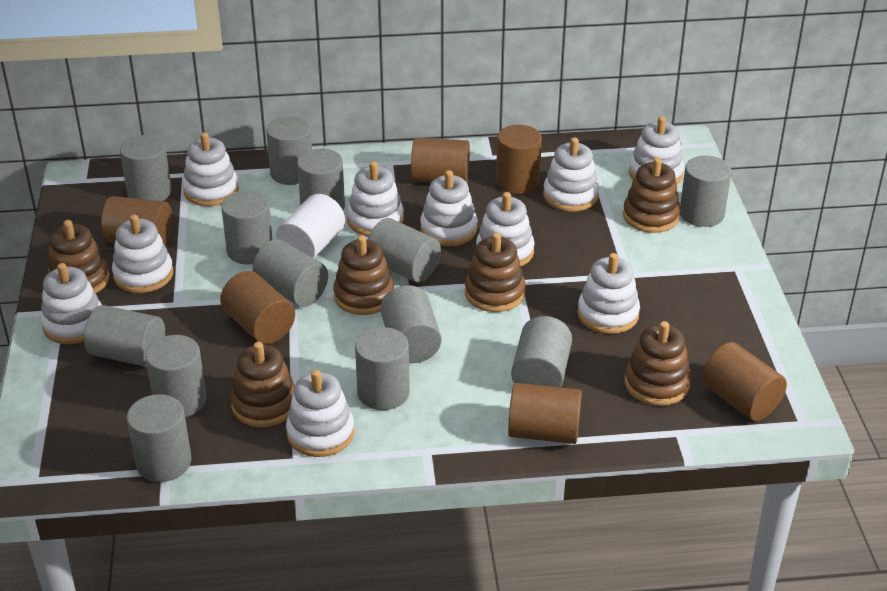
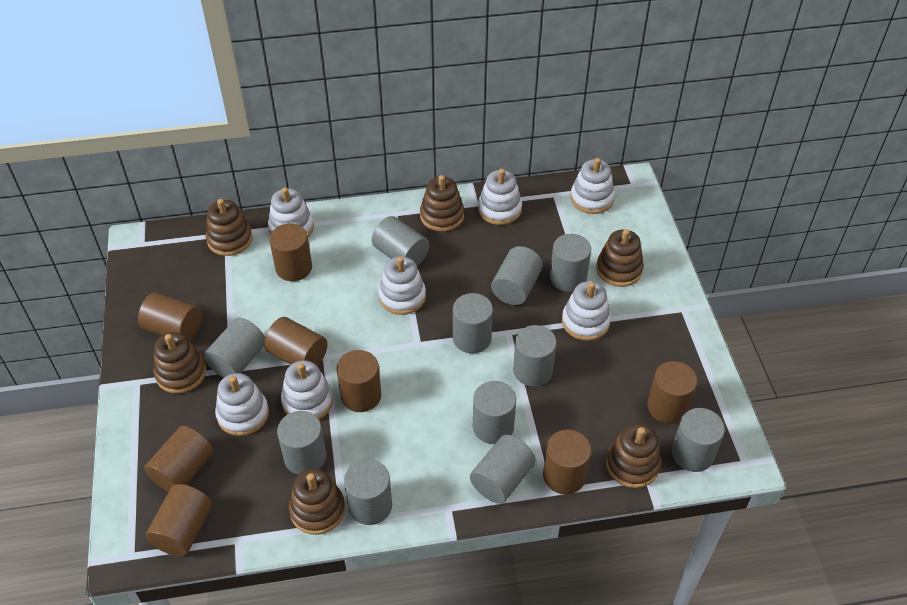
brown cylinder: 6 -> 8
grey cylinder: 13 -> 11
white cylinder: 1 -> 0
white stacking toy: 10 -> 7

